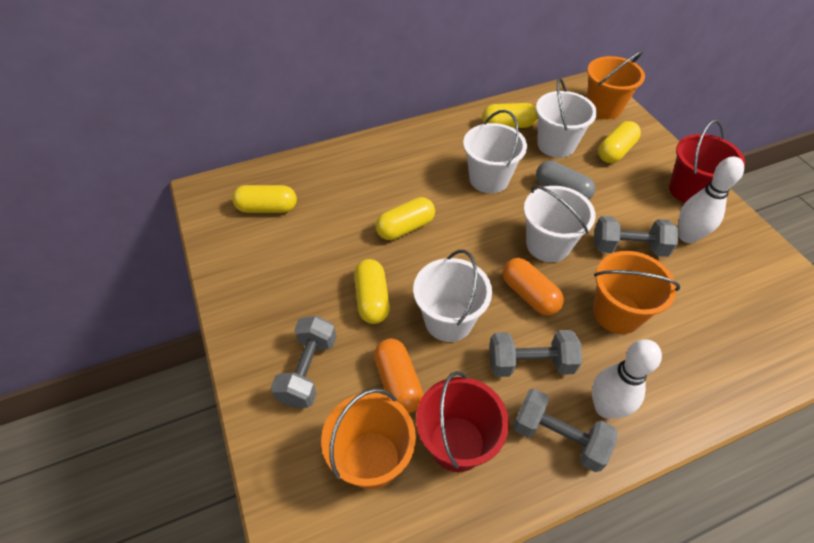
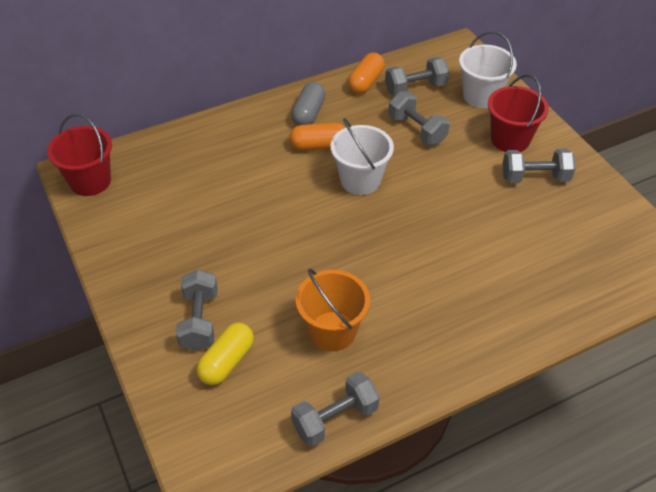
grey dumbbell: 4 -> 5
orange bucket: 3 -> 1
white bowling pin: 2 -> 0
white bucket: 4 -> 2
yellow capsule: 5 -> 1

